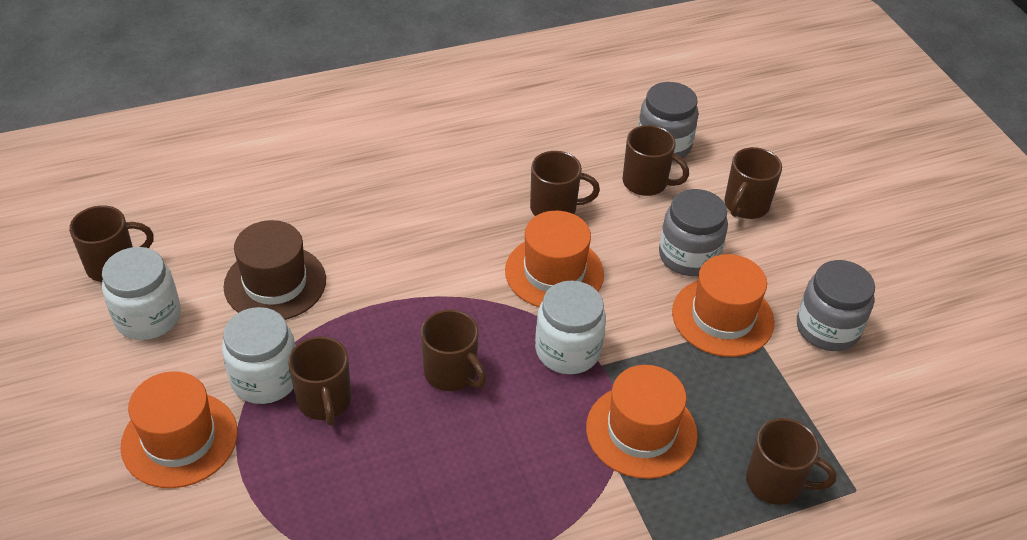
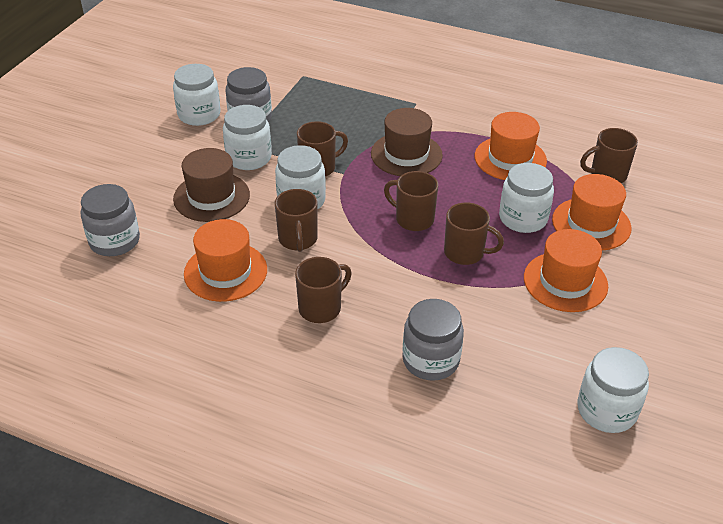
brown hat: 1 -> 2
brown mug: 7 -> 6
white jar: 3 -> 5

